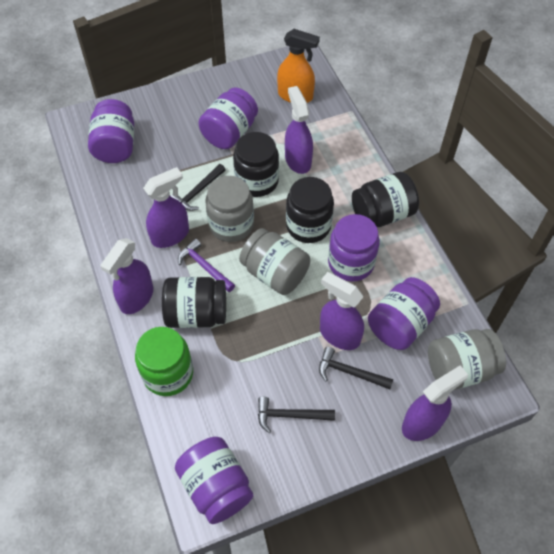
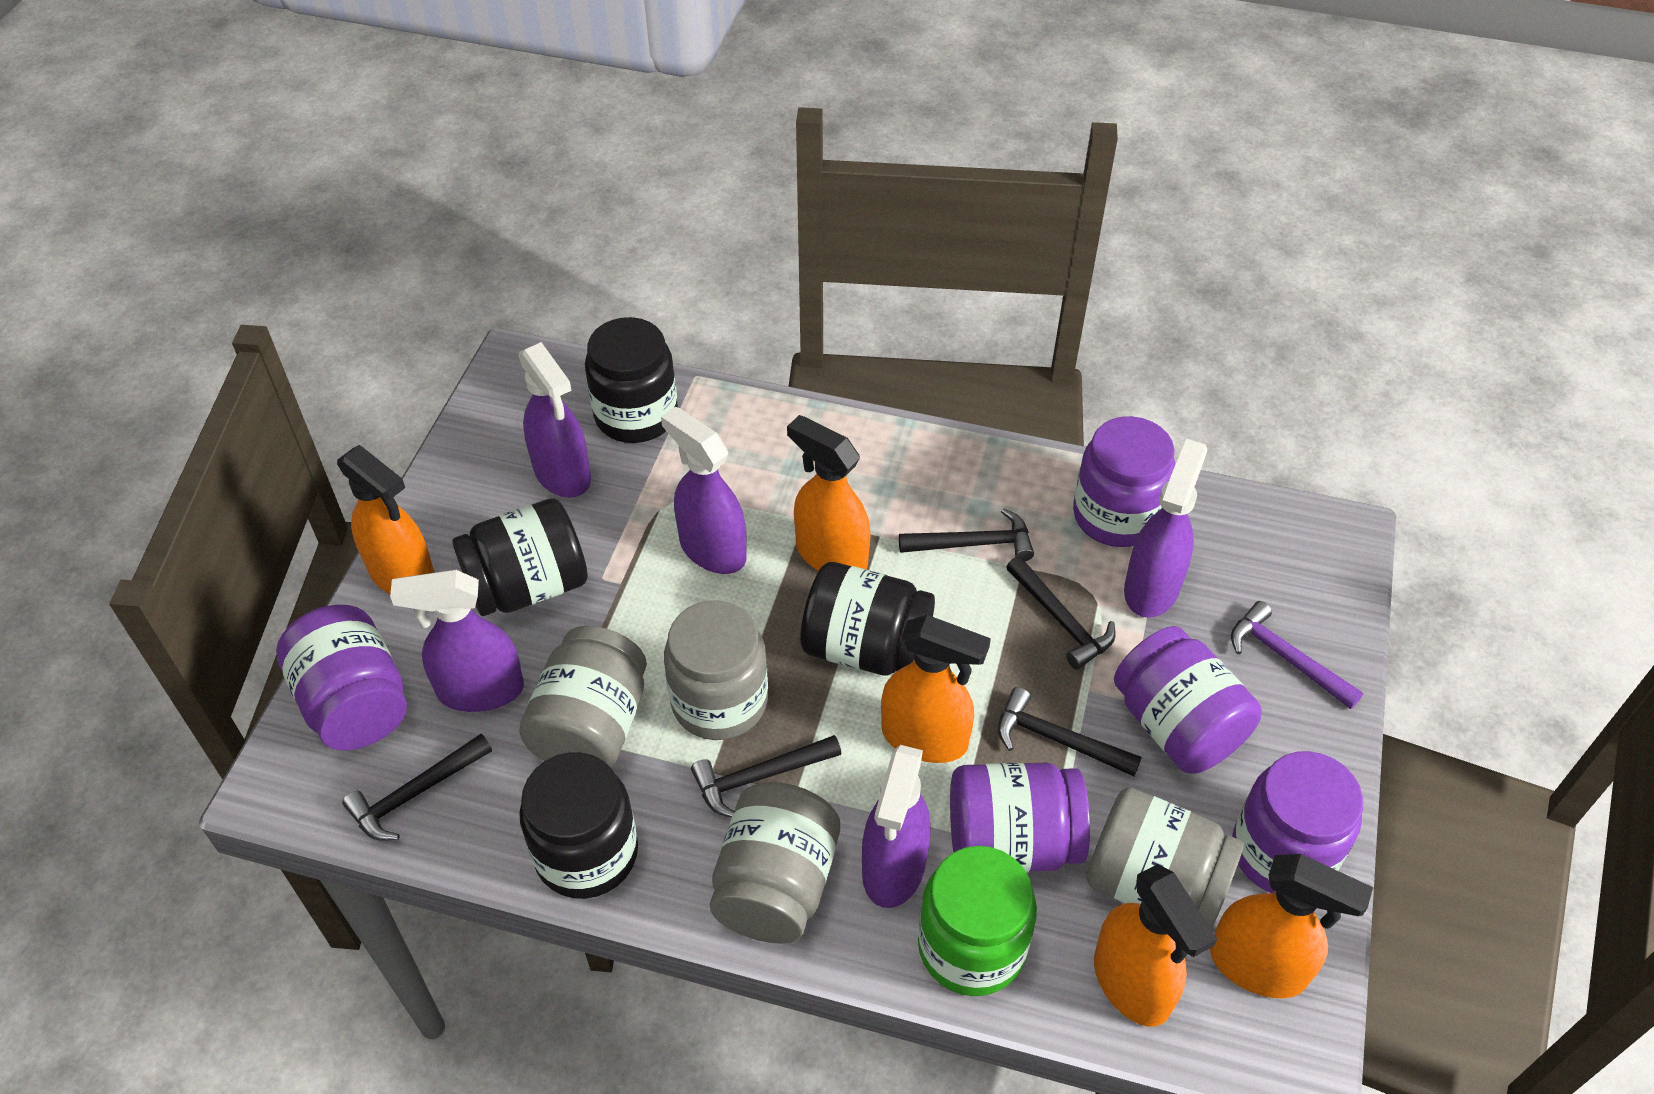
black hammer: 3 -> 5
grey jar: 3 -> 4
orange spray bottle: 1 -> 5

